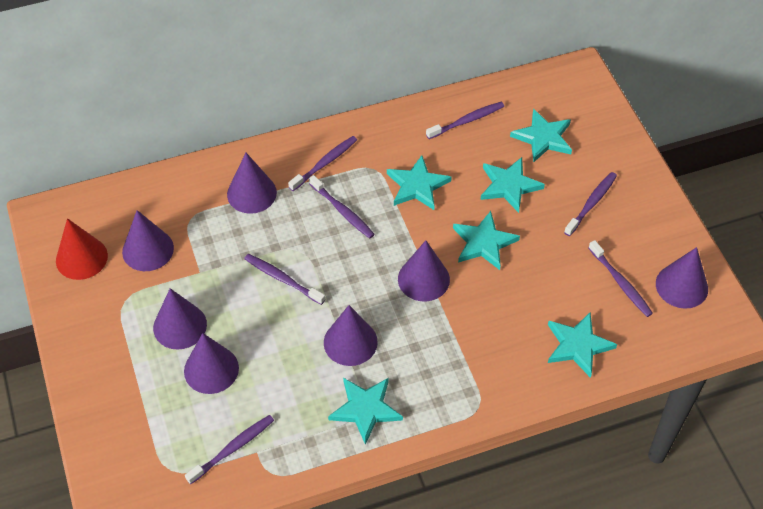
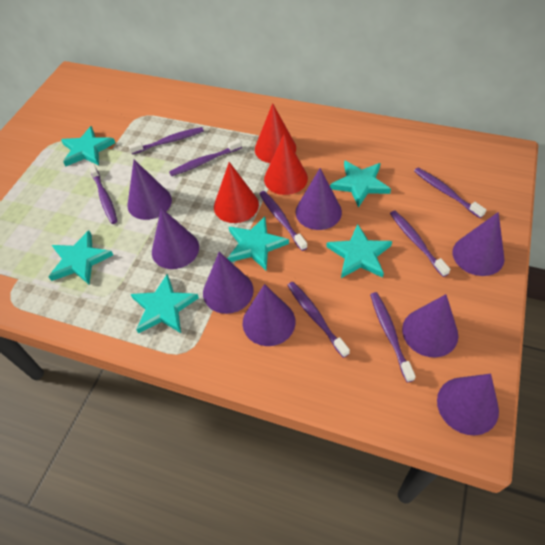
purple cone: 7 -> 8
purple toothbrush: 7 -> 8
red cone: 1 -> 3

